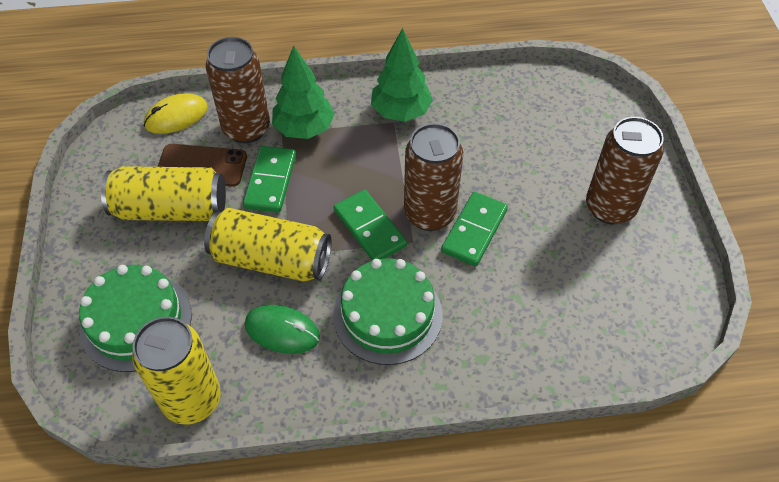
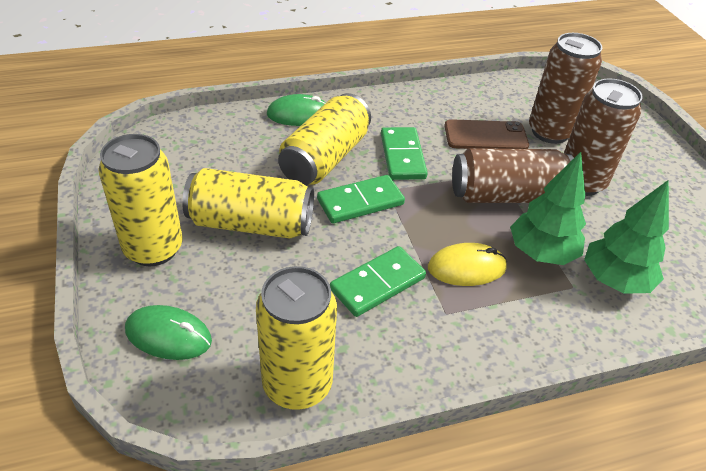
green cake: 2 -> 0
green mouse: 1 -> 2
yellow can: 3 -> 4

